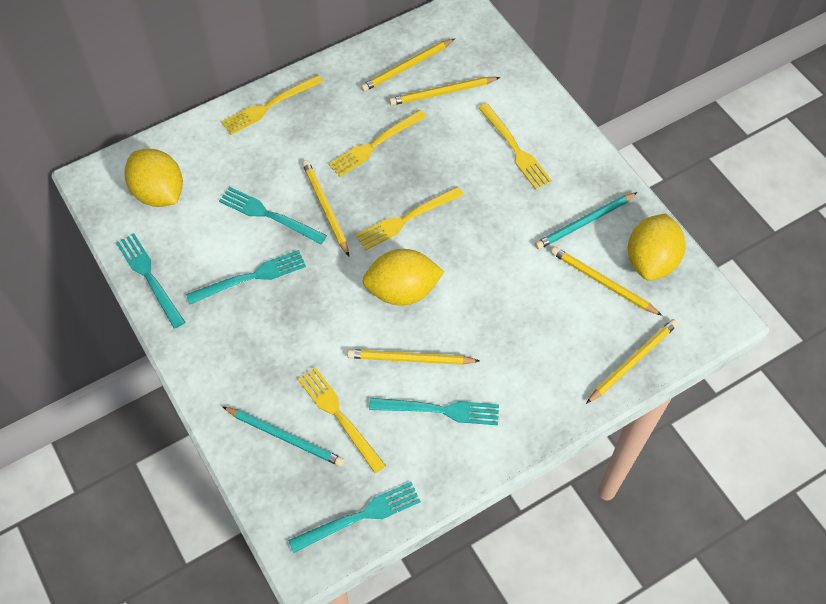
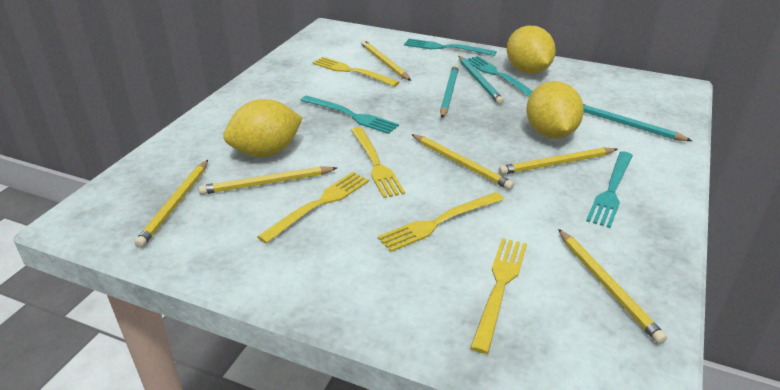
turquoise fork: 5 -> 4
turquoise pencil: 2 -> 3

